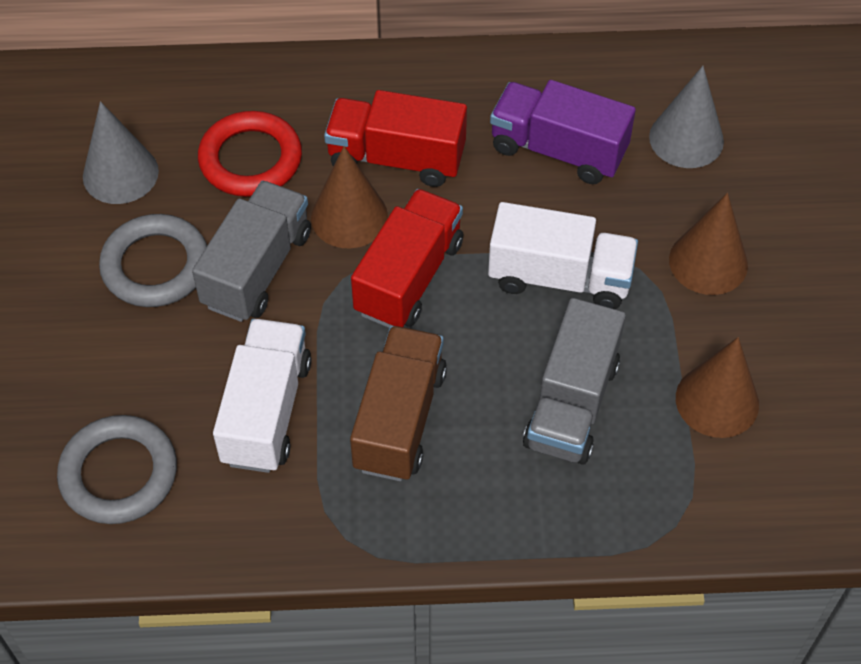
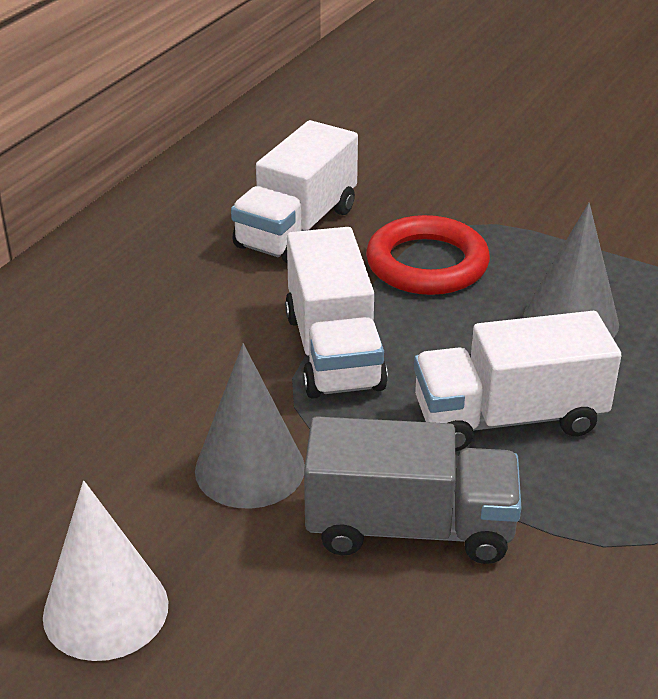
brown cone: 3 -> 0
brown truck: 1 -> 0
grey ring: 2 -> 0
grey truck: 2 -> 1
purple truck: 1 -> 0
red truck: 2 -> 0
white cone: 0 -> 1
white truck: 2 -> 3

